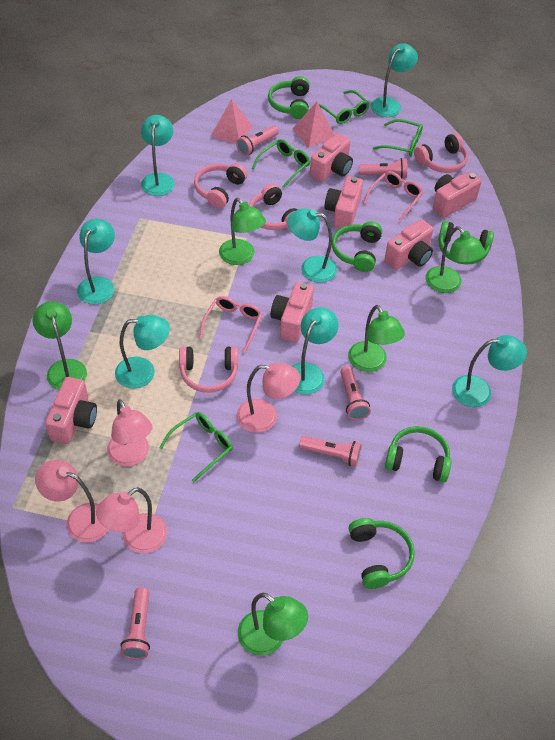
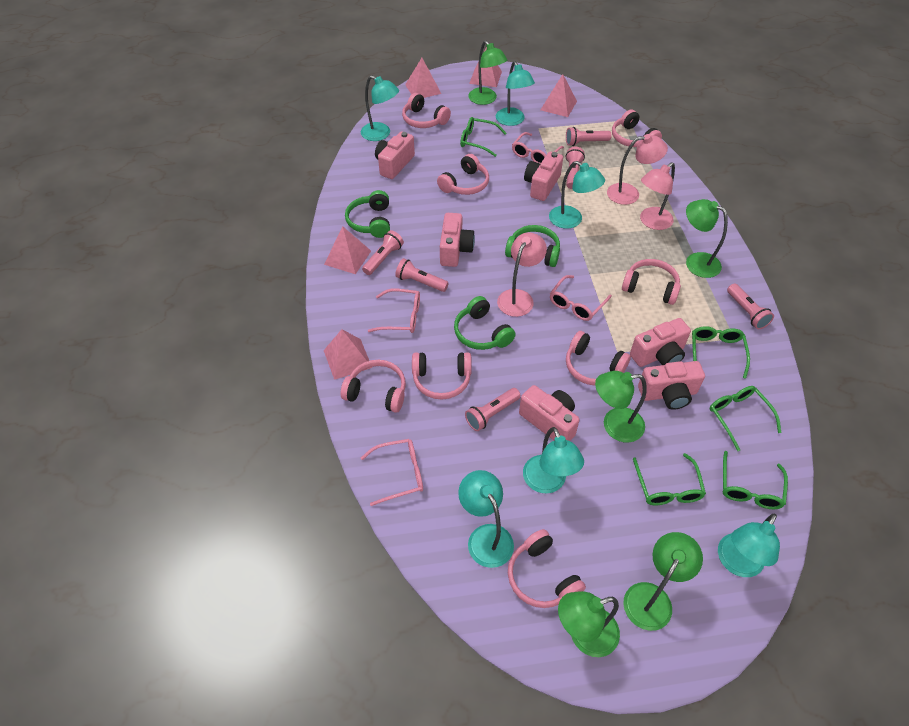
green glasses: 4 -> 5
green headphones: 5 -> 3
pink flashlight: 5 -> 6
pink glasses: 2 -> 4
pink headphones: 4 -> 8
pink lamp: 4 -> 3
pink pyramid: 2 -> 5
turquoise lamp: 7 -> 6

